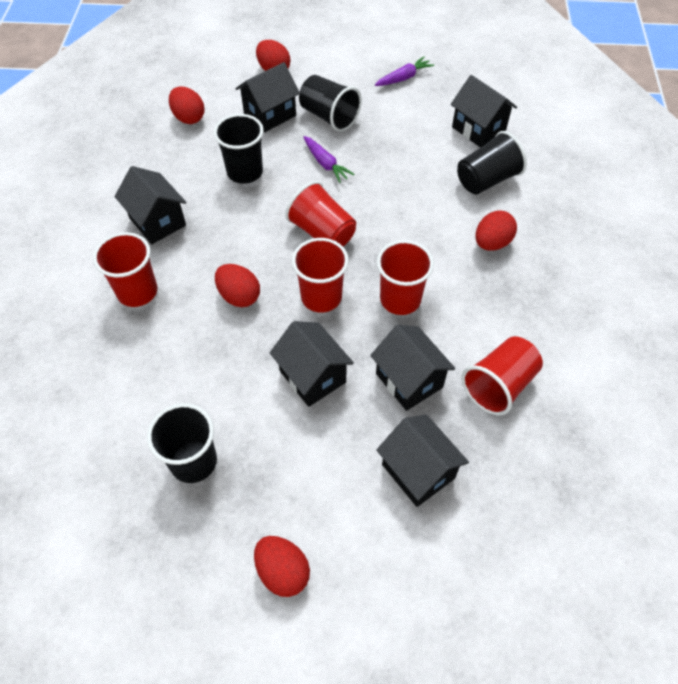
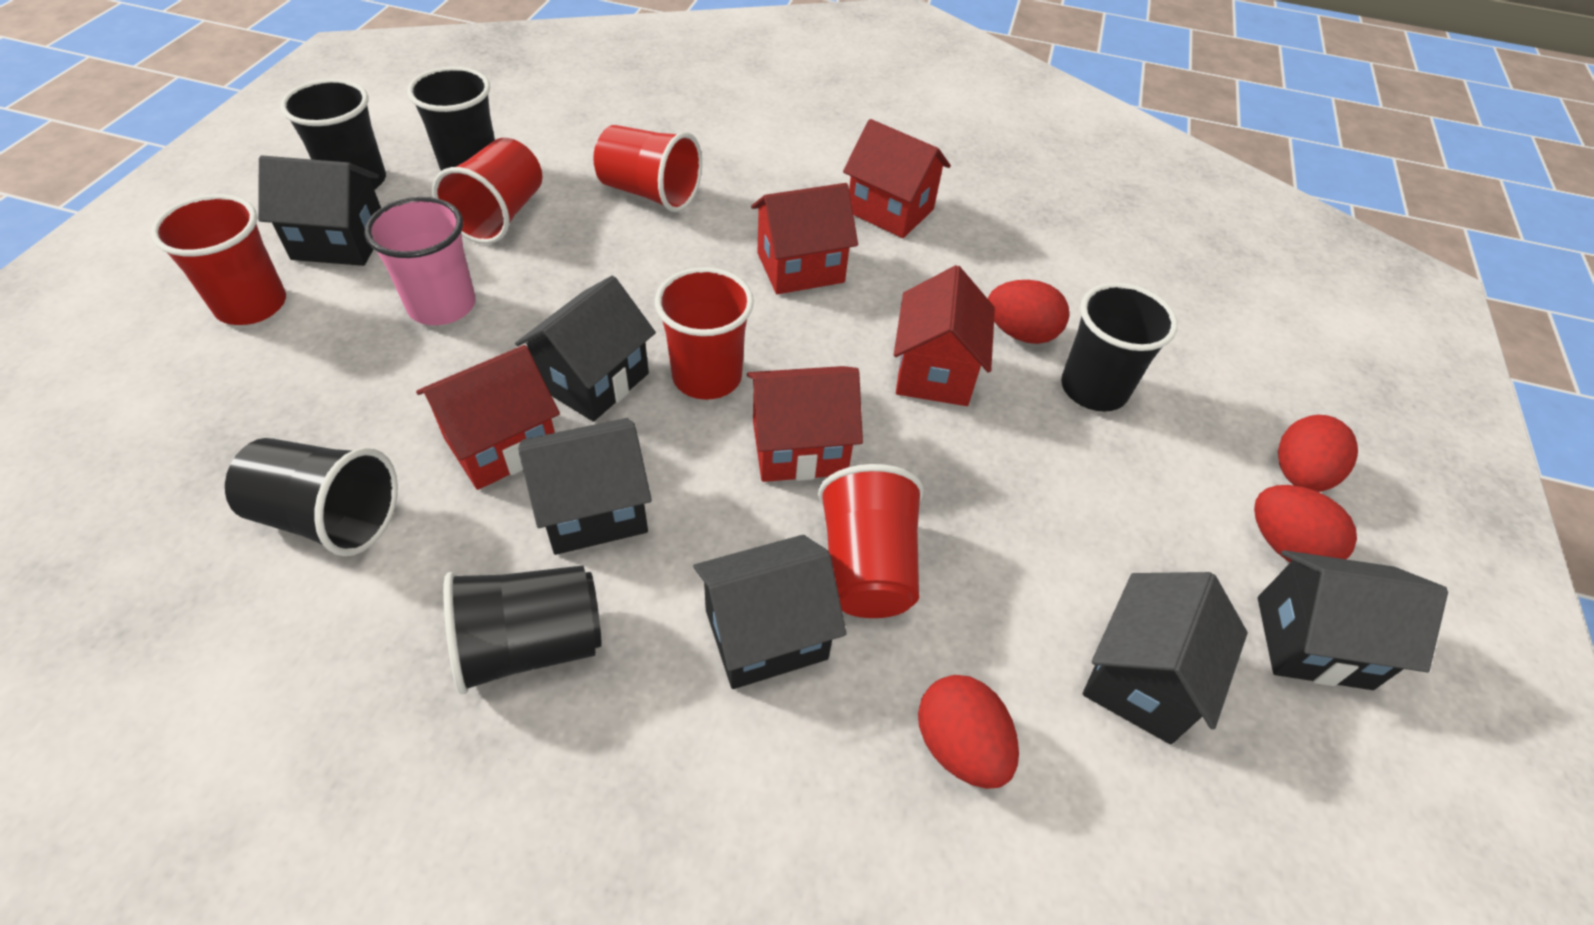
black cup: 4 -> 5
pink cup: 0 -> 1
purple carrot: 2 -> 0
red egg: 5 -> 4
red house: 0 -> 5

